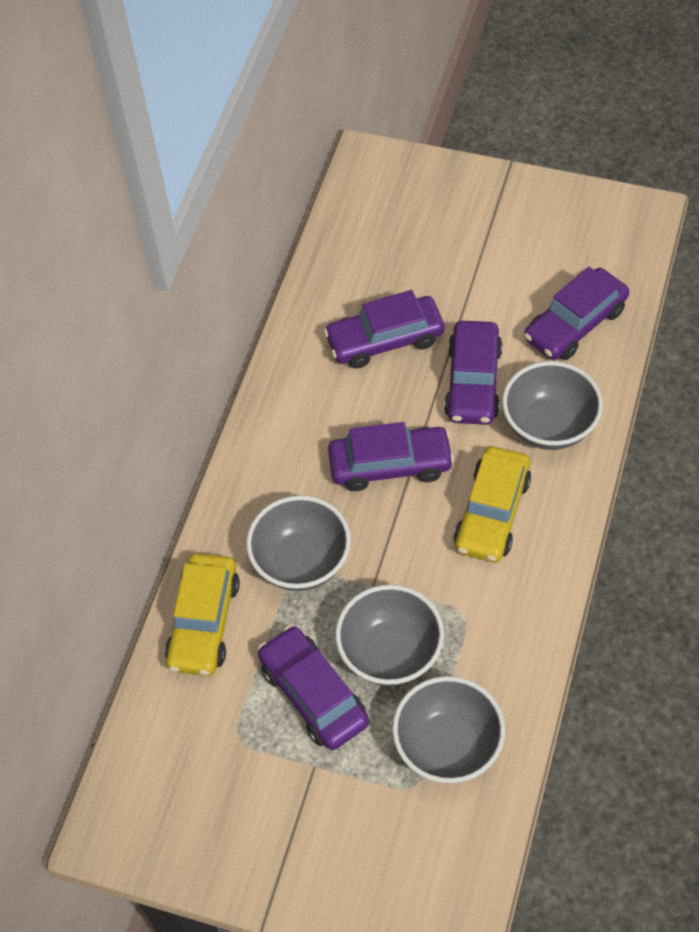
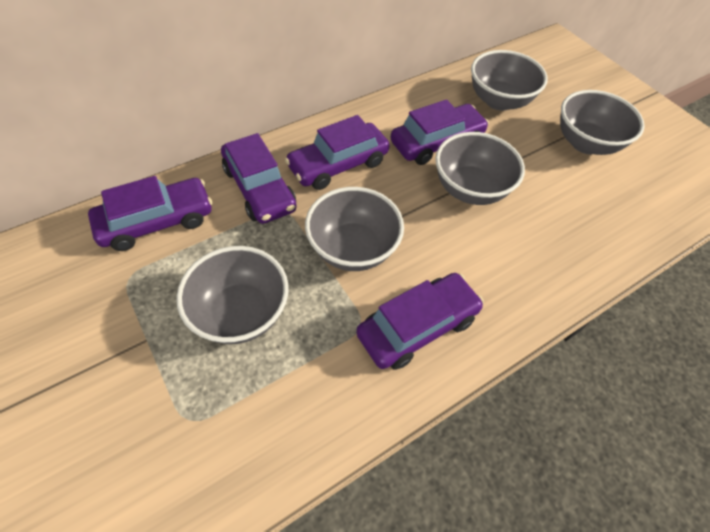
grey bowl: 4 -> 5
yellow car: 2 -> 0

